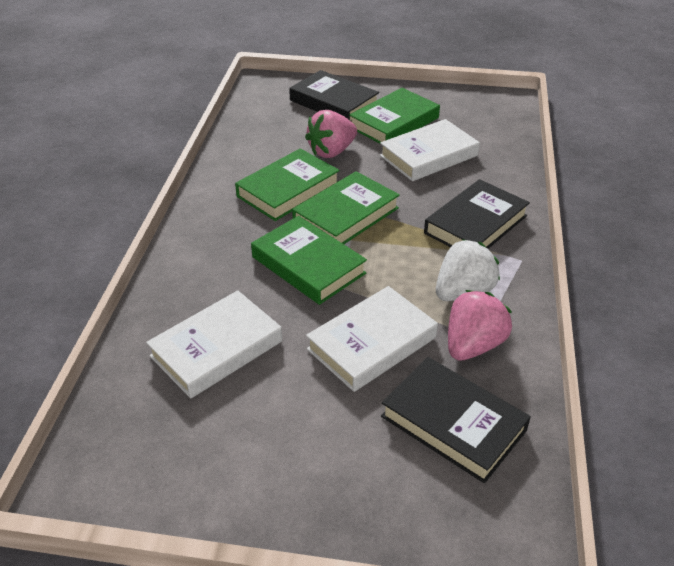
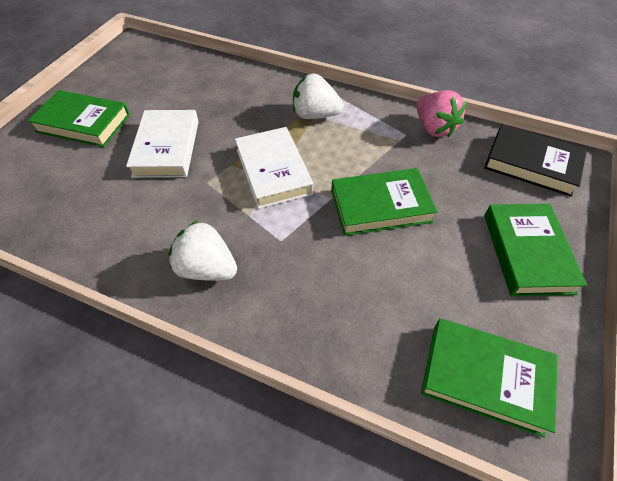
black book: 3 -> 1
pink strawberry: 2 -> 1
white book: 3 -> 2
white strawberry: 1 -> 2

